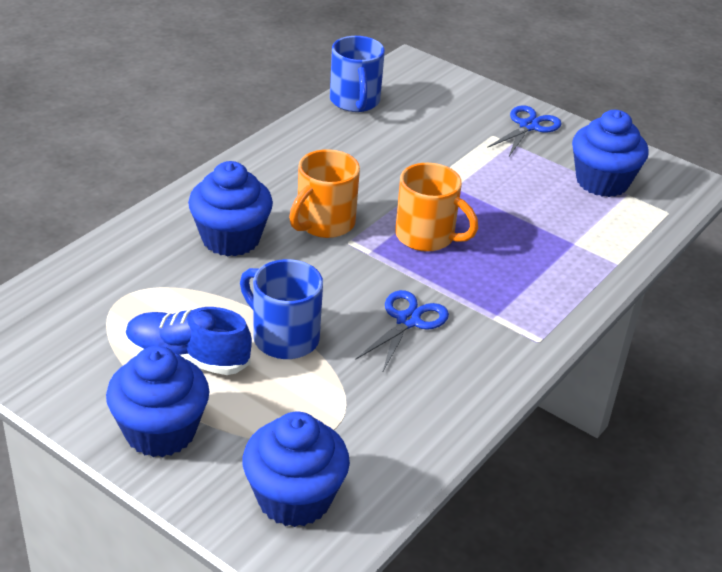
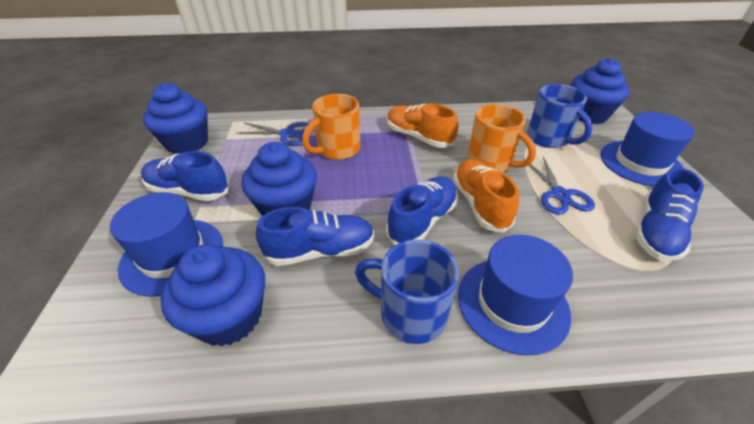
blue hat: 0 -> 3
blue shoe: 1 -> 4
orange shoe: 0 -> 2

